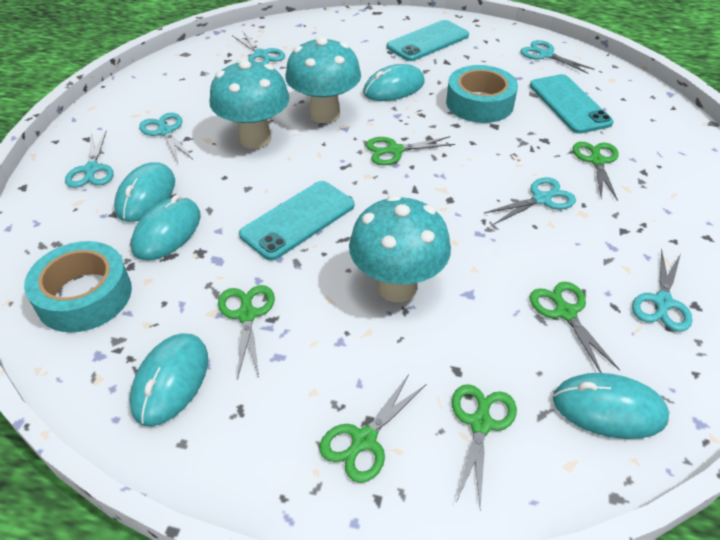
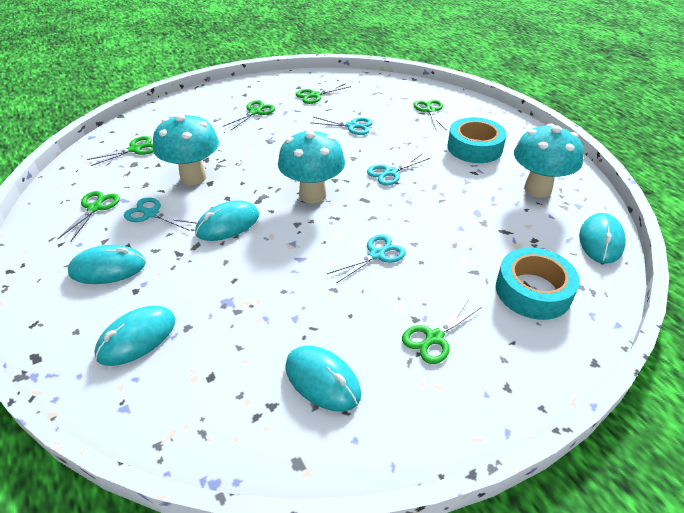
turquoise phone: 3 -> 0
turquoise scissors: 6 -> 4

